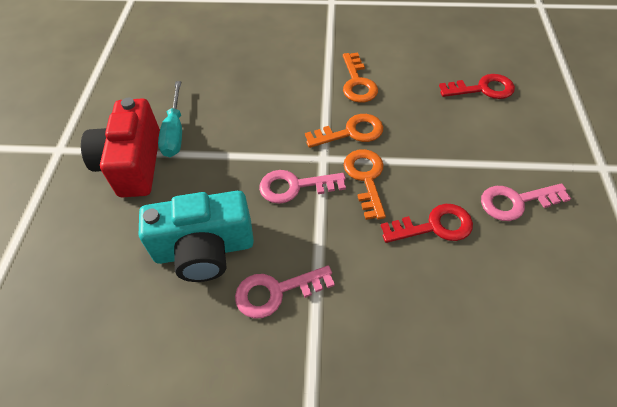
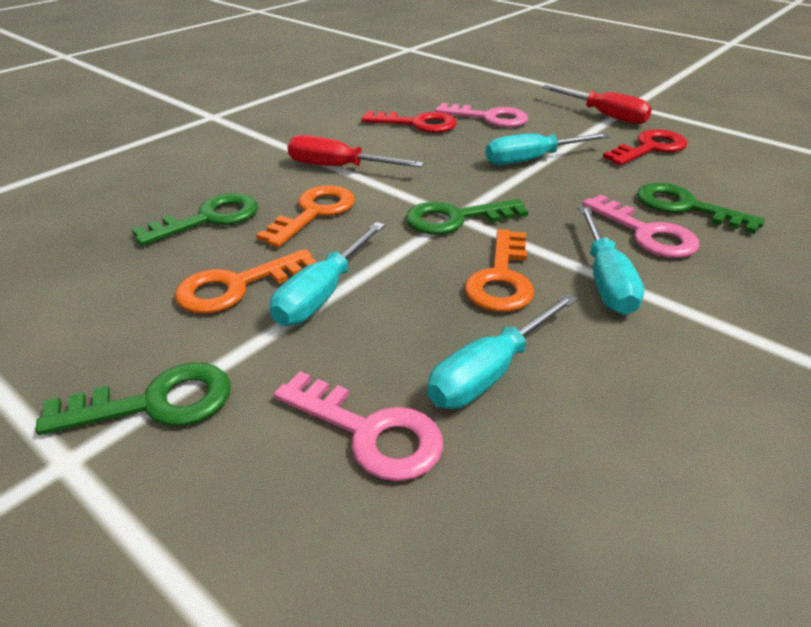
green key: 0 -> 4
red camera: 1 -> 0
red screwdriver: 0 -> 2
turquoise camera: 1 -> 0
turquoise screwdriver: 1 -> 4

